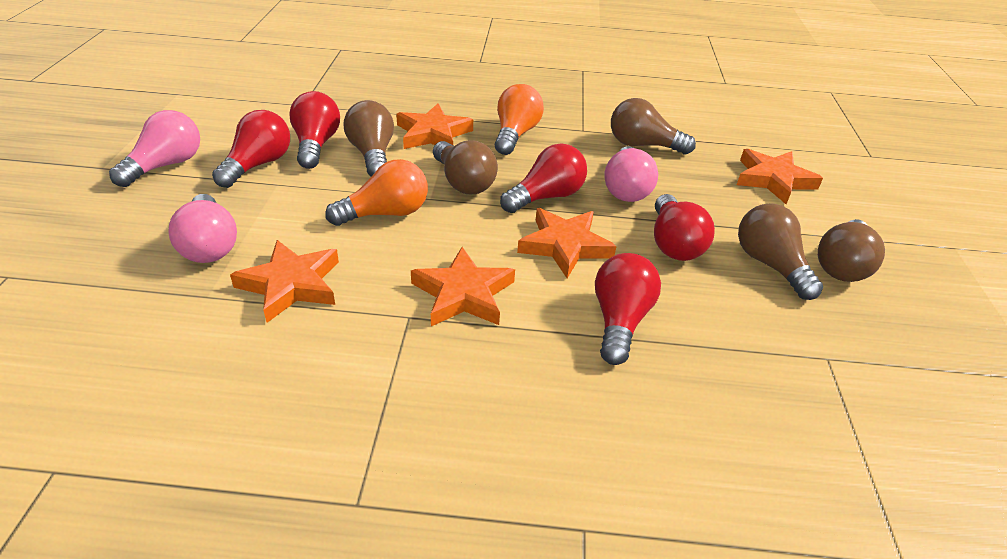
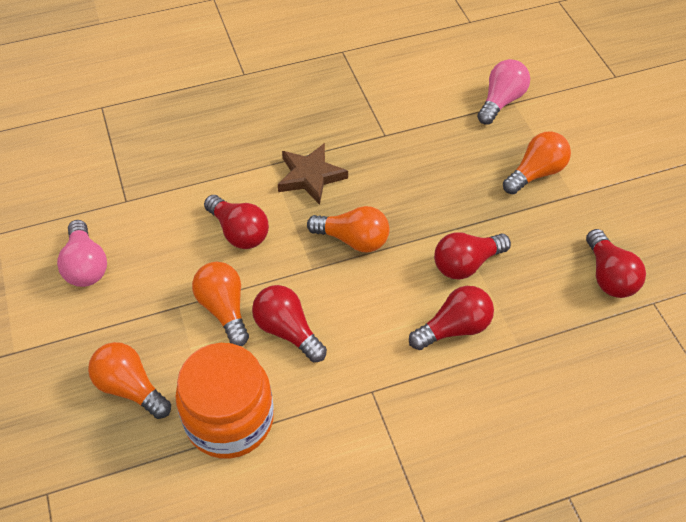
brown light bulb: 5 -> 0
brown star: 0 -> 1
orange jar: 0 -> 1
orange light bulb: 2 -> 4
orange star: 5 -> 0
pink light bulb: 3 -> 2

